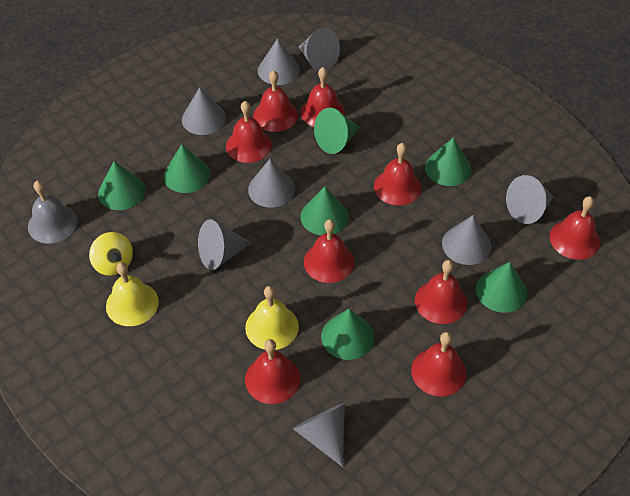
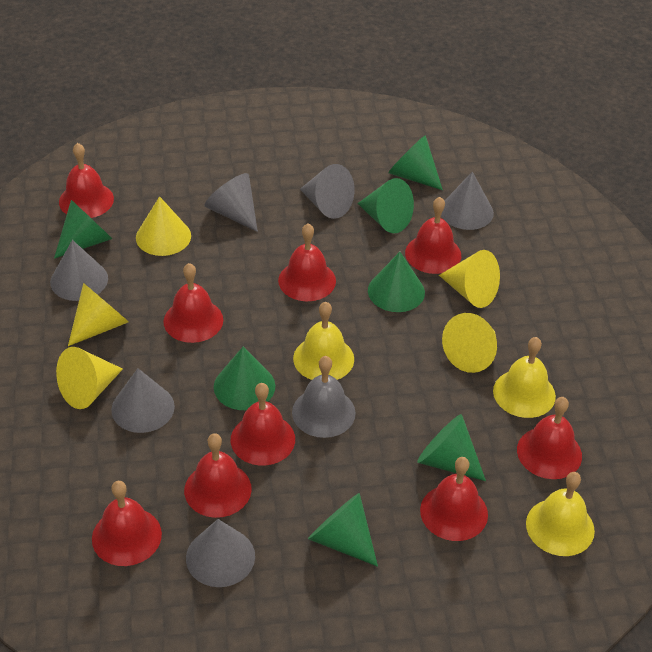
grey cone: 8 -> 6
yellow bell: 2 -> 3
yellow cone: 0 -> 5
yellow spinning top: 1 -> 0

